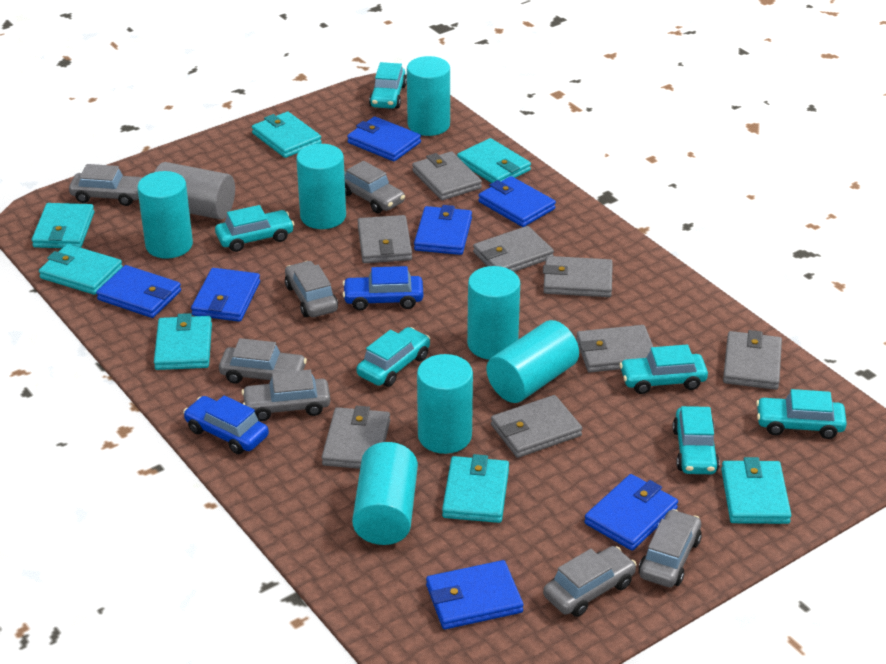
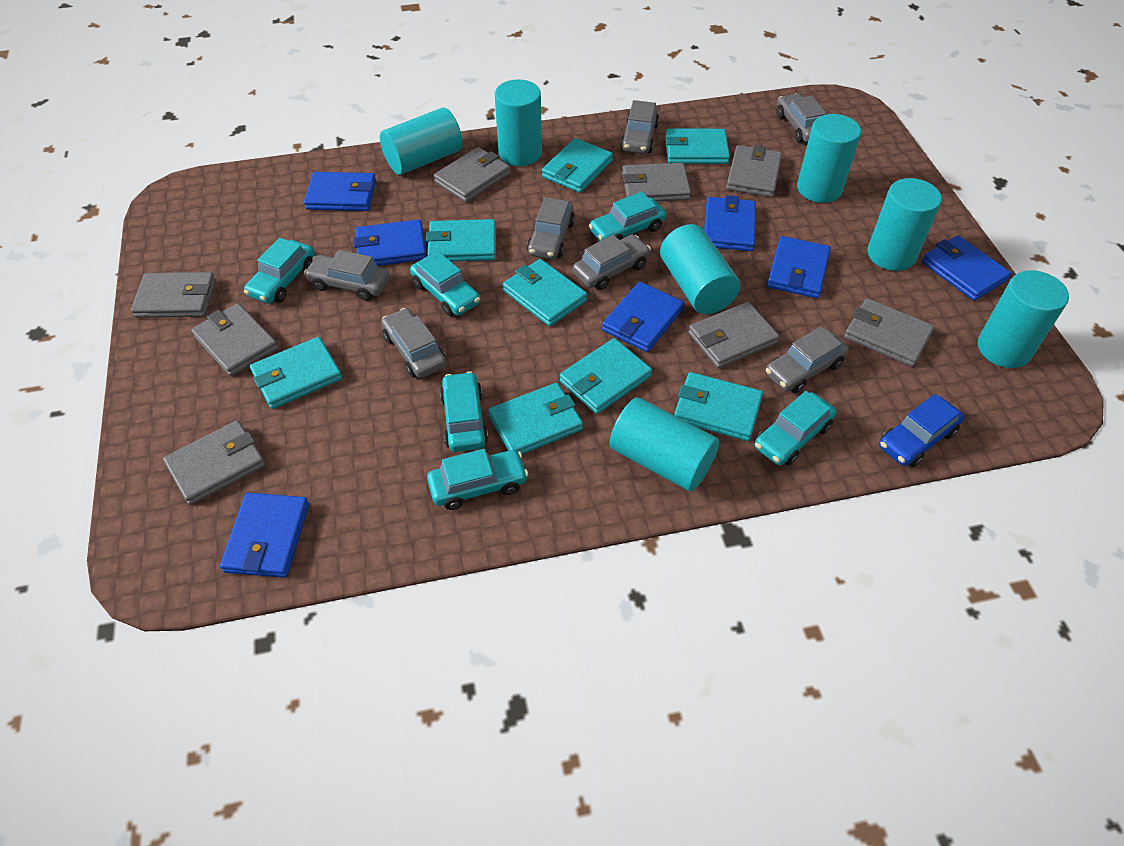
blue car: 2 -> 1
grey cylinder: 1 -> 0
turquoise wallet: 7 -> 8

